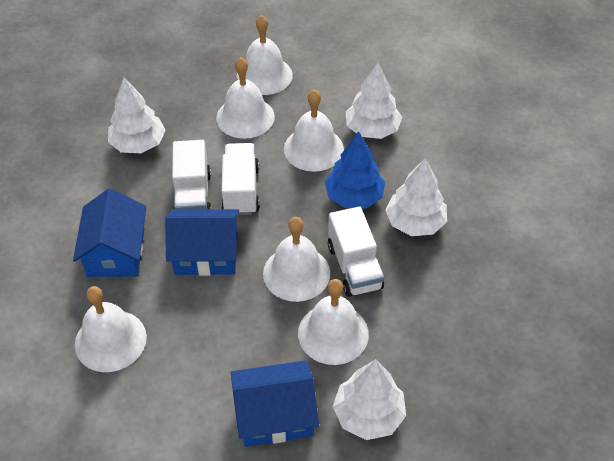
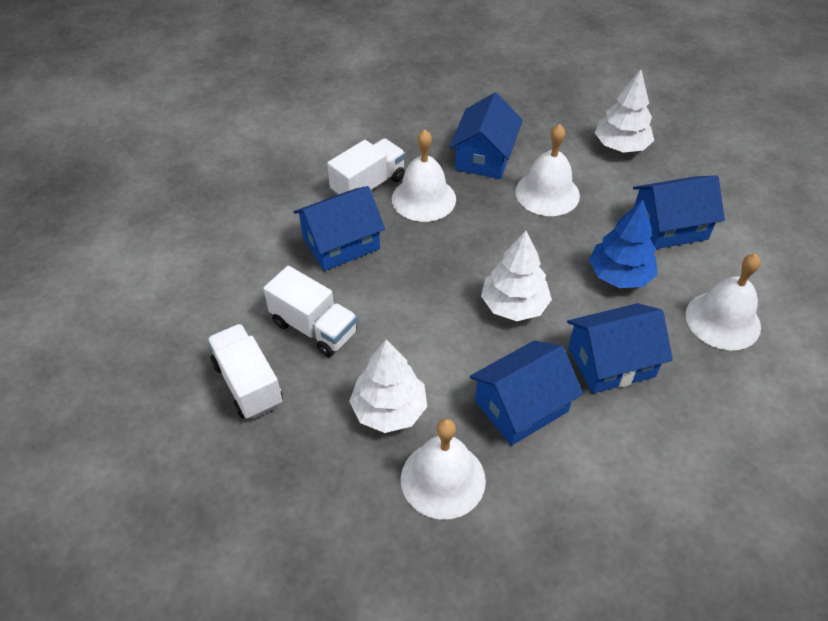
blue house: 3 -> 5
white bell: 6 -> 4
white tree: 4 -> 3

